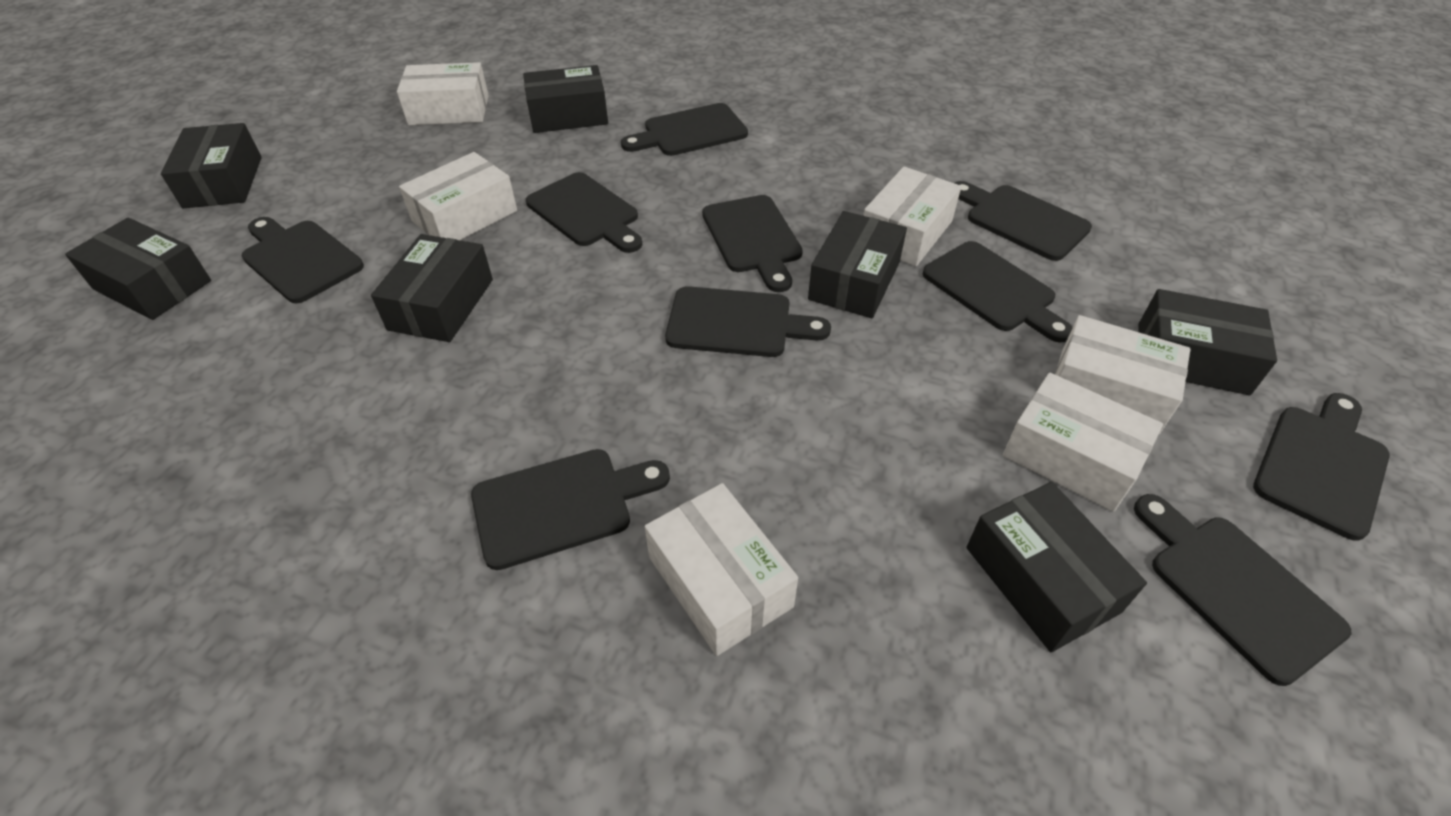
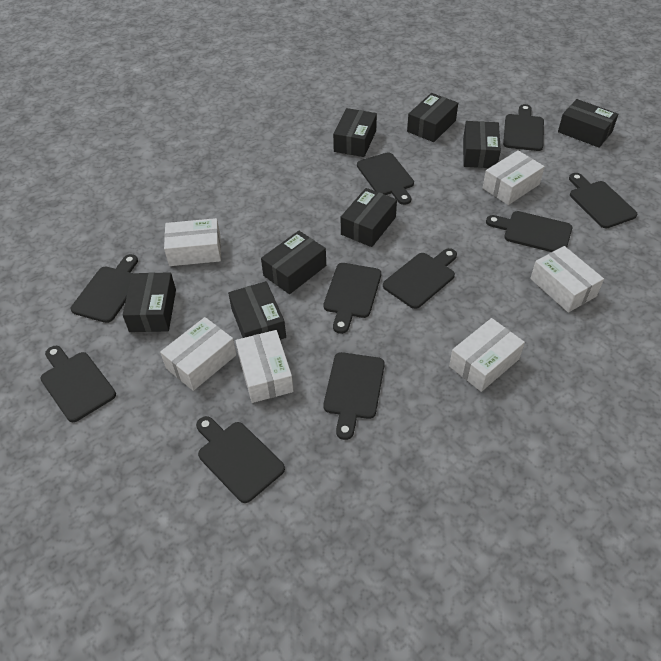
black box: 7 -> 8

